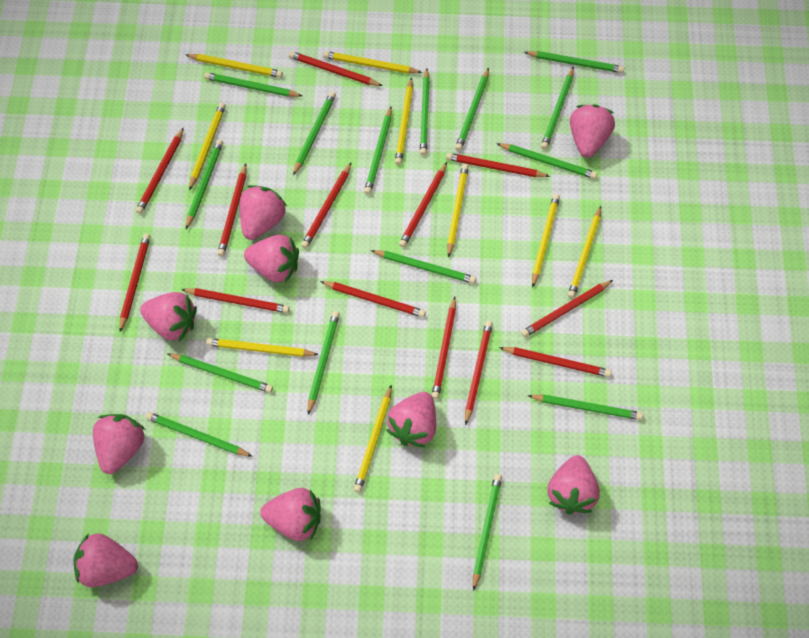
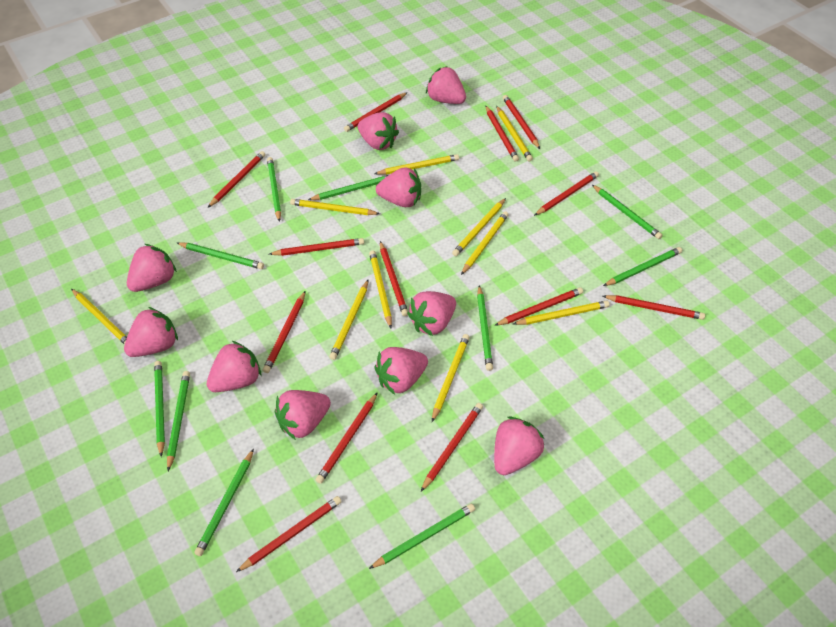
green pencil: 15 -> 10
pink strawberry: 9 -> 10
yellow pencil: 9 -> 10

